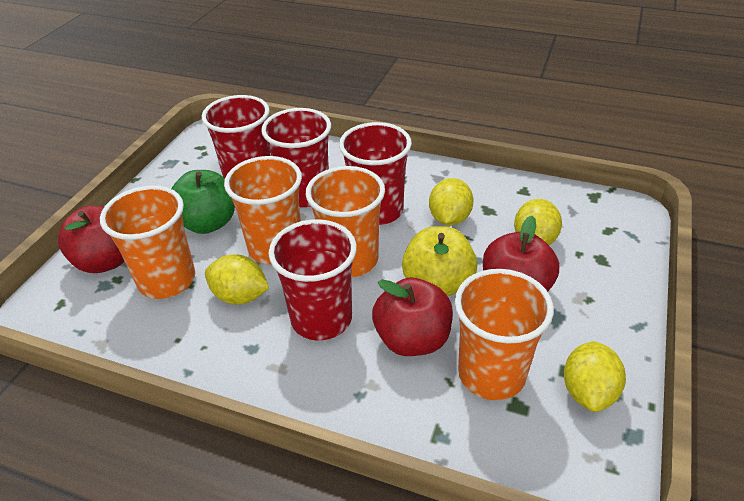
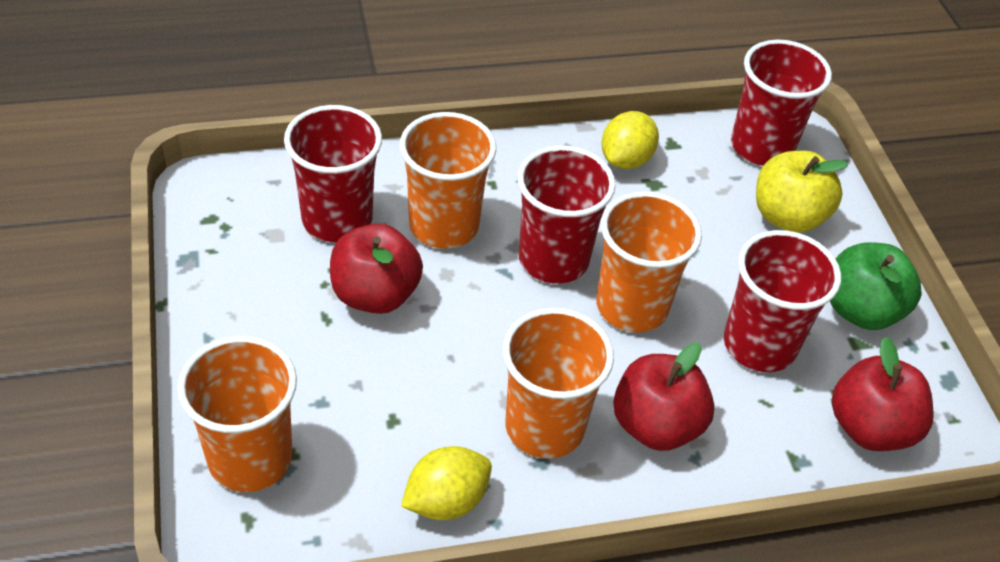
yellow lemon: 4 -> 2

